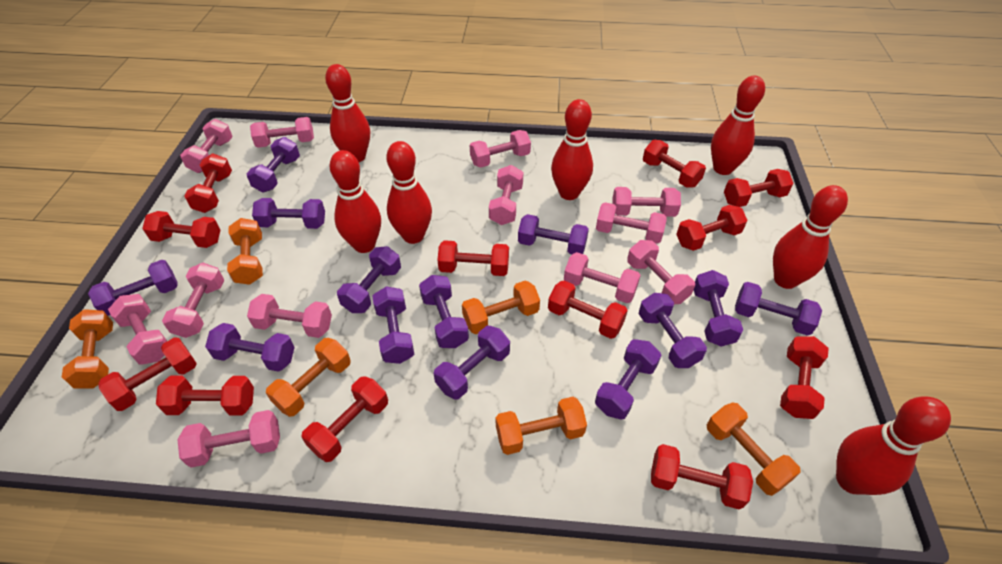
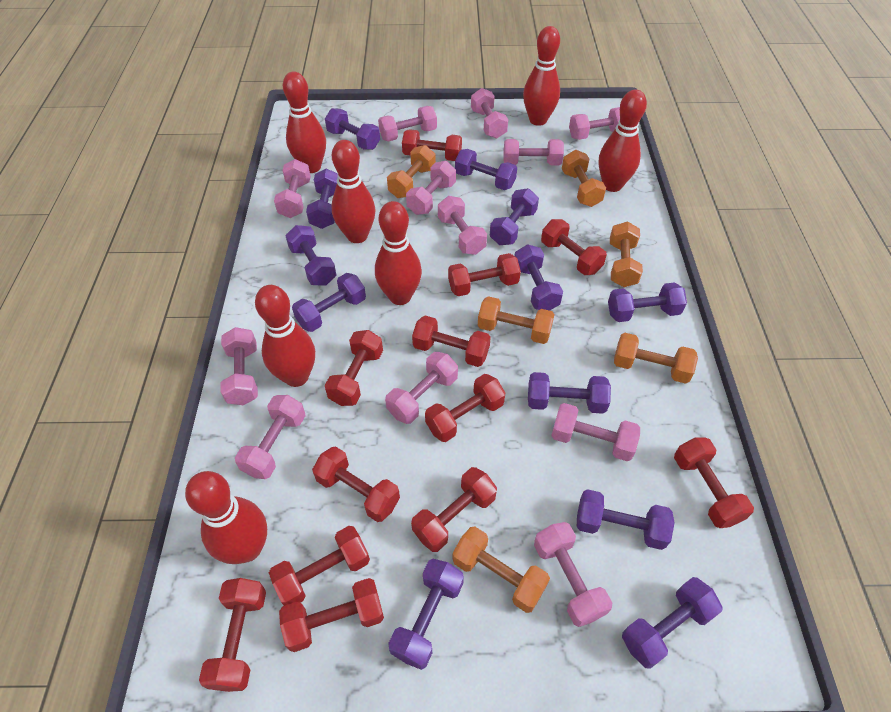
purple dumbbell: 13 -> 12

